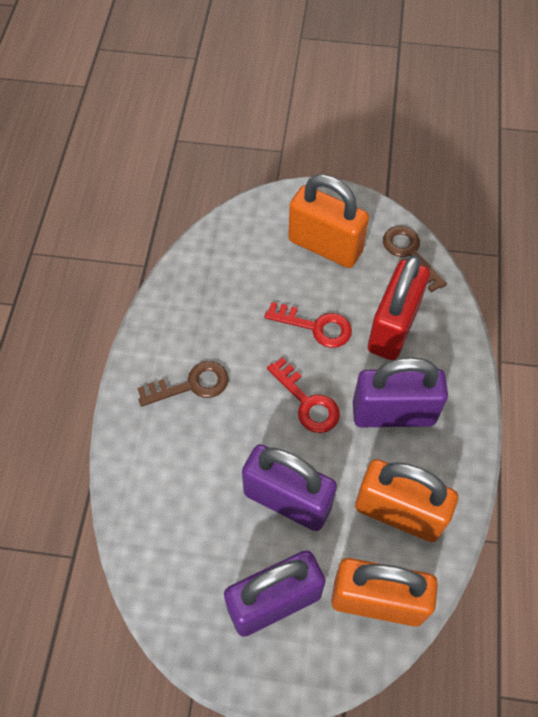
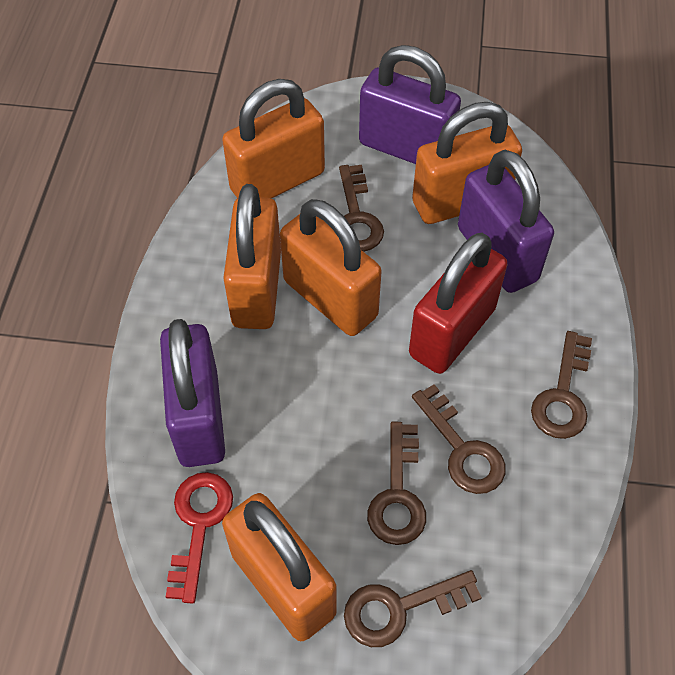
brown key: 2 -> 5
orange padlock: 3 -> 5
red key: 2 -> 1

